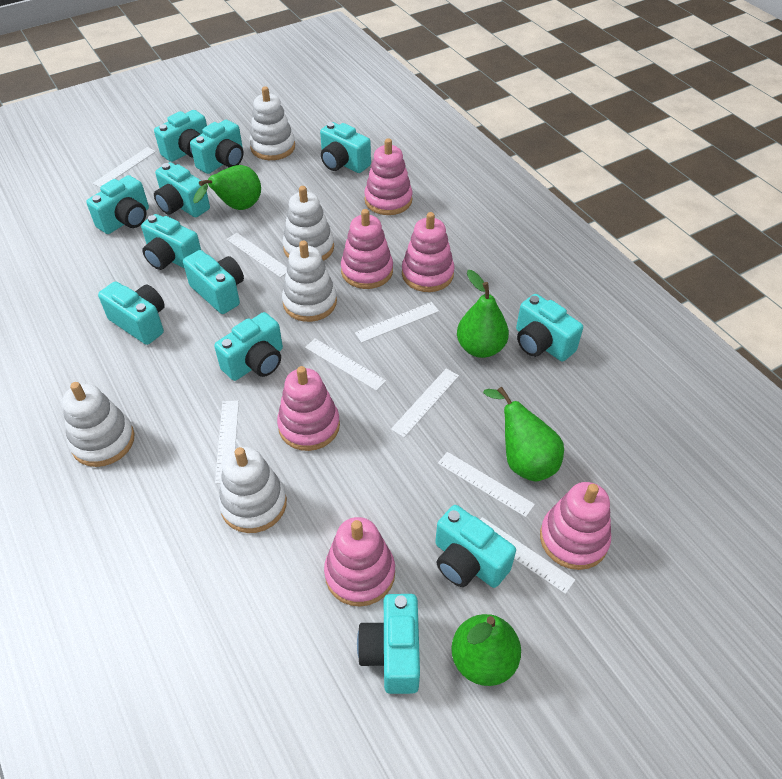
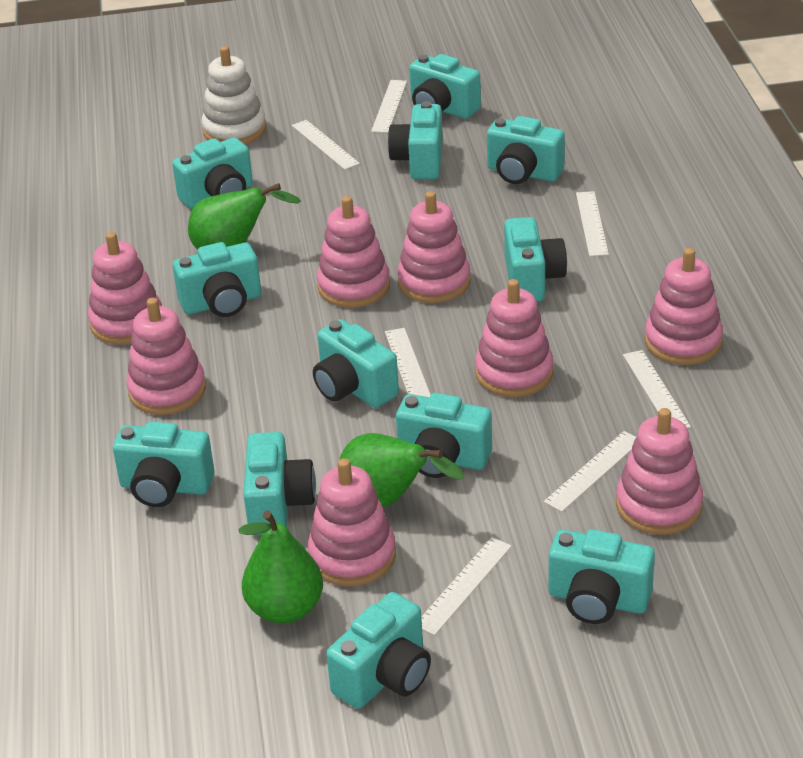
green pear: 4 -> 3
pink stacking toy: 6 -> 8
white ruler: 8 -> 7
white stacking toy: 5 -> 1

